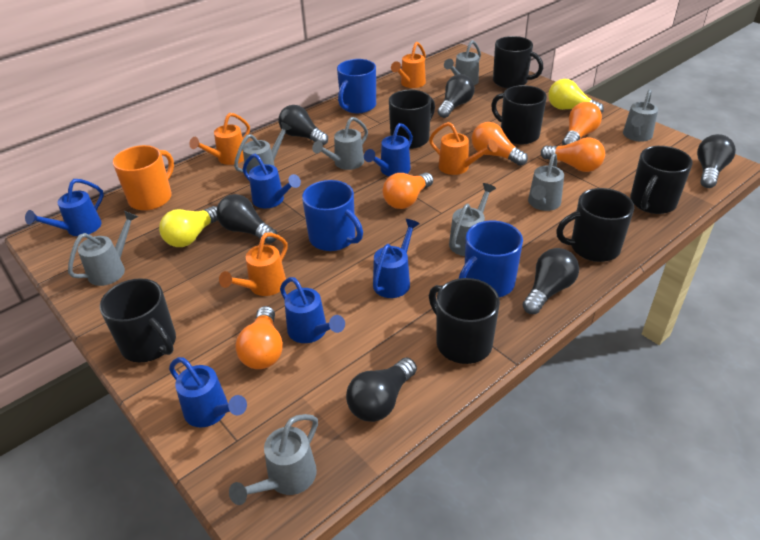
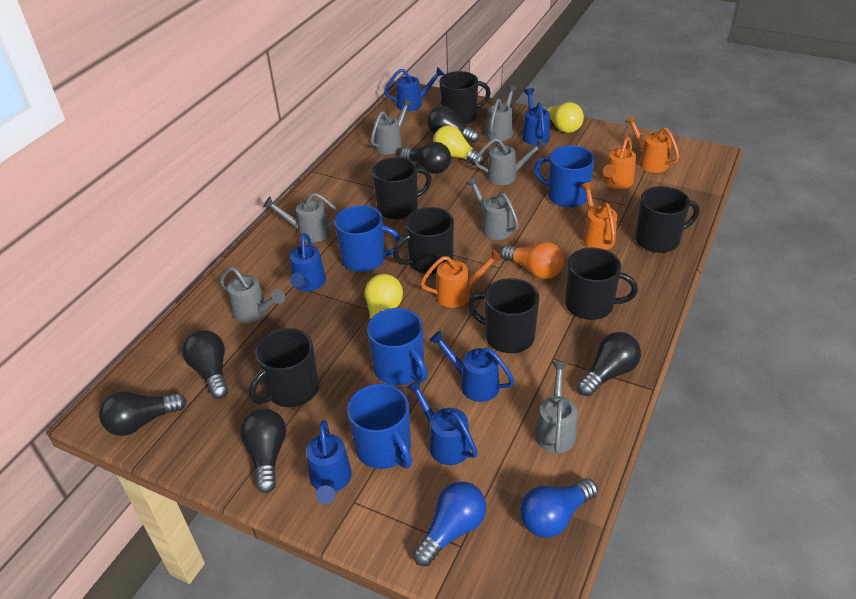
blue light bulb: 0 -> 2
blue mug: 3 -> 4
grey watering can: 8 -> 7
orange light bulb: 5 -> 1
orange mug: 1 -> 0
yellow light bulb: 2 -> 3

